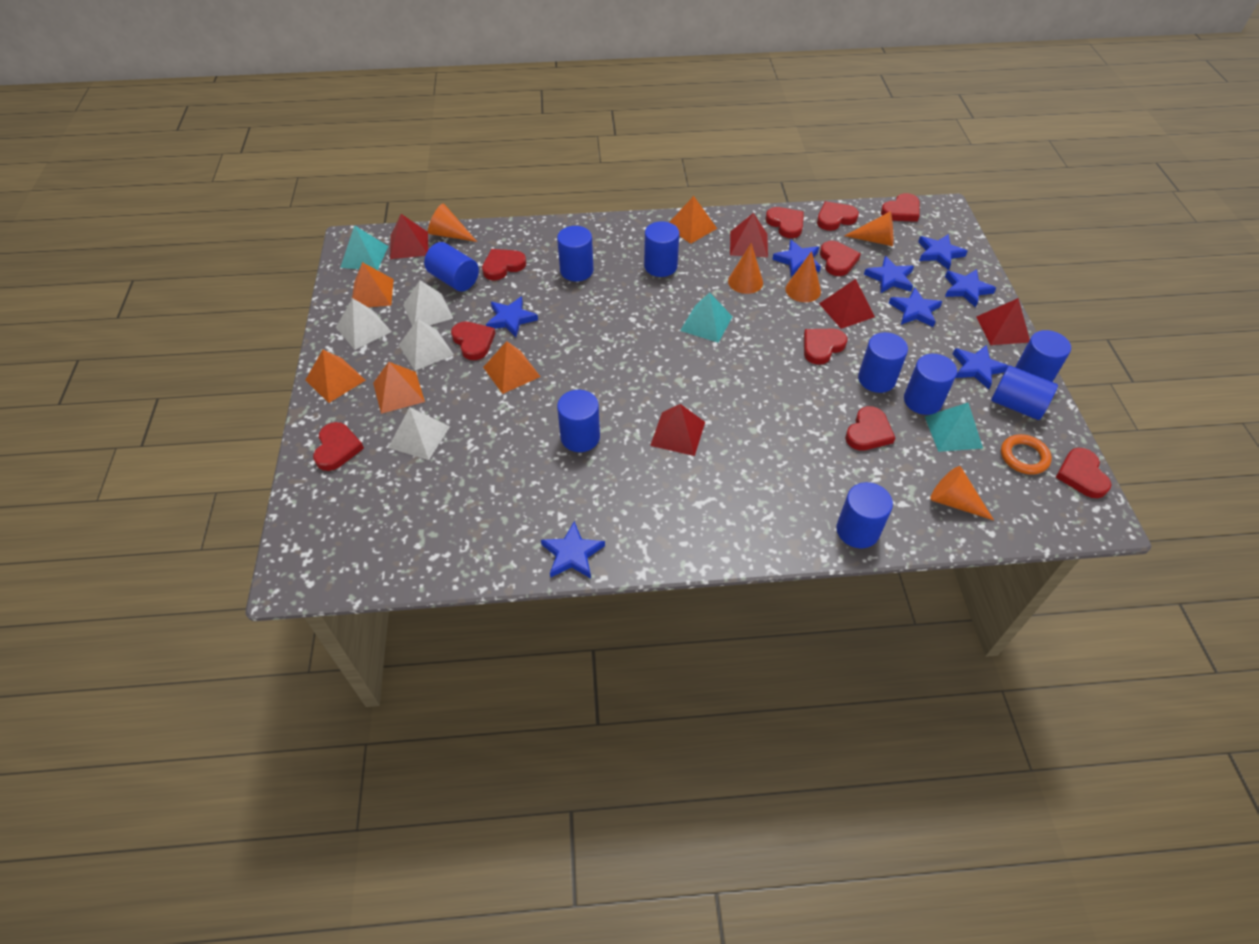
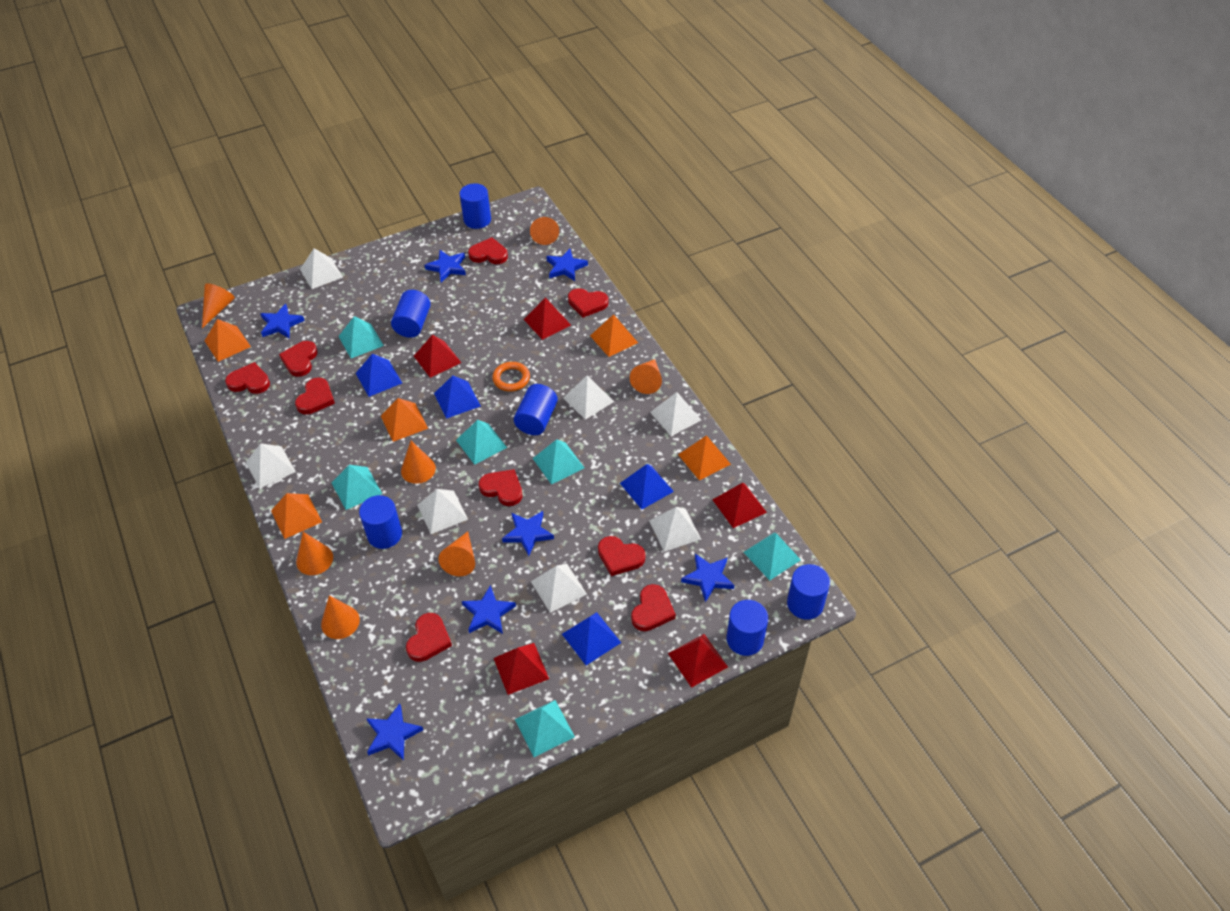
blue cylinder: 9 -> 6
blue pyramid: 0 -> 4
blue star: 8 -> 7
orange cone: 5 -> 7
red heart: 10 -> 9
turquoise pyramid: 3 -> 6
white pyramid: 4 -> 7

